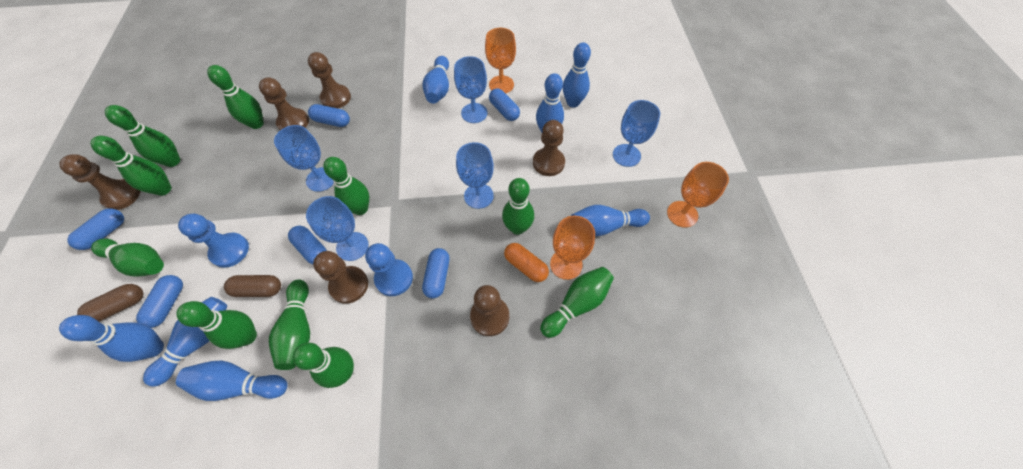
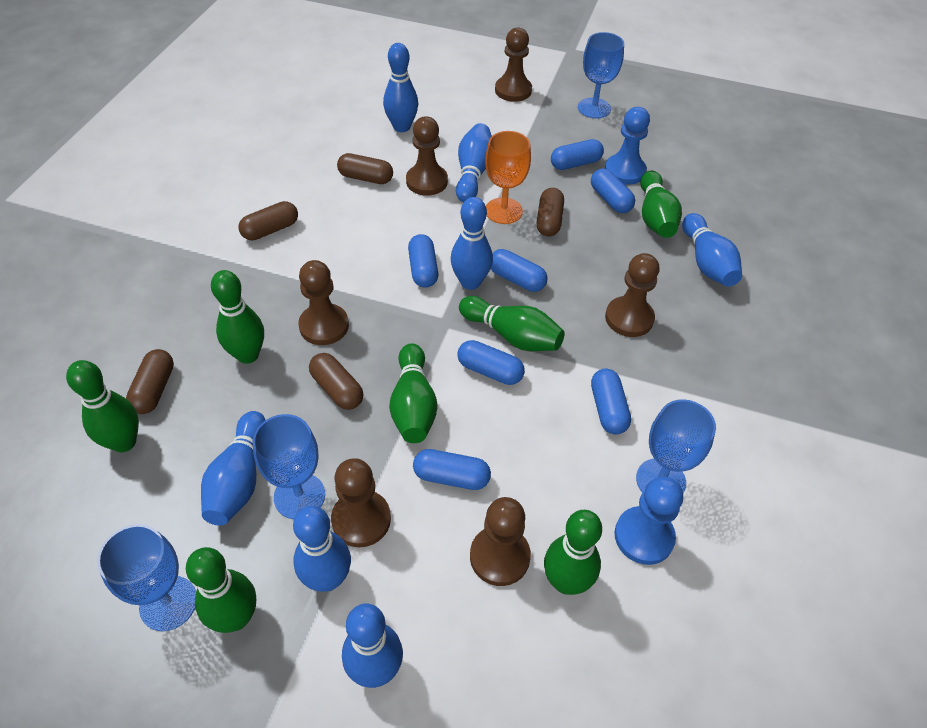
blue capsule: 6 -> 7
blue goblet: 5 -> 4
brown capsule: 2 -> 5
green bowling pin: 10 -> 7
orange capsule: 1 -> 0
orange goblet: 3 -> 1

